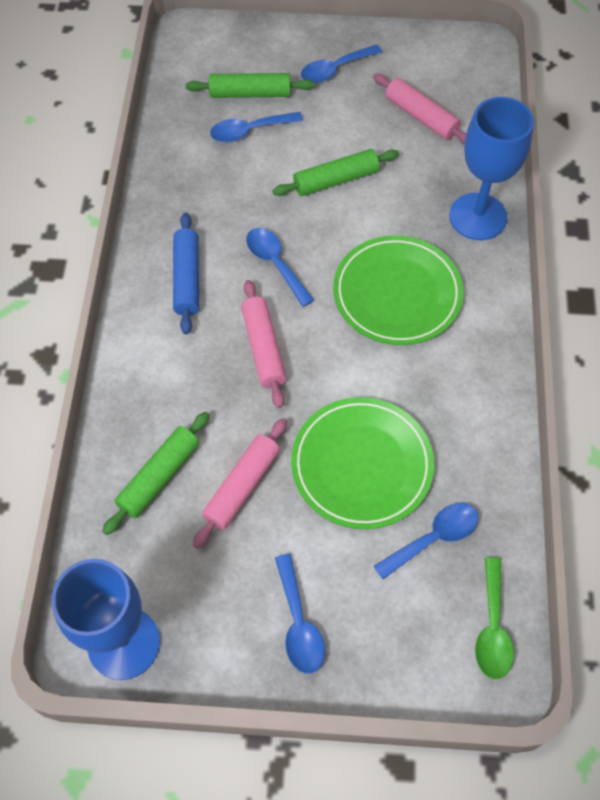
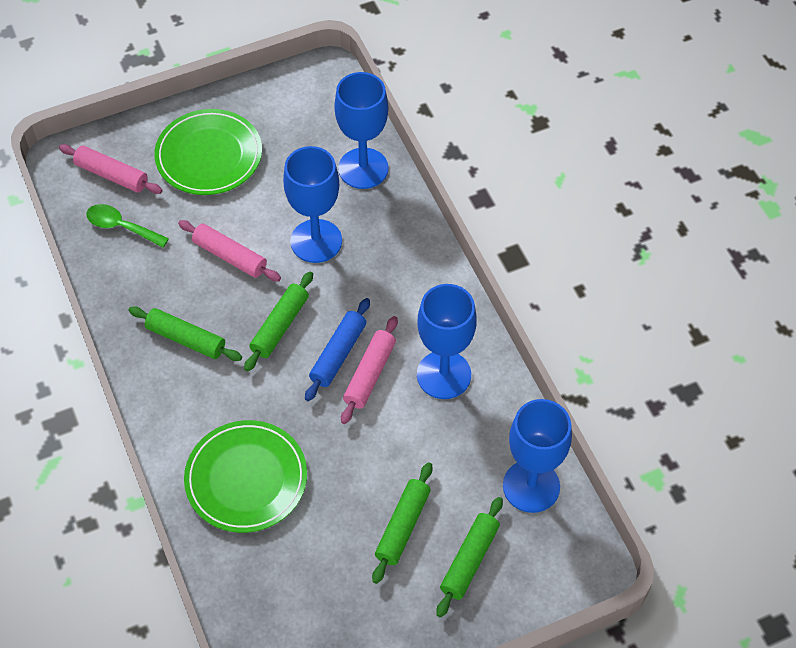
blue goblet: 2 -> 4
blue spoon: 5 -> 0
green rolling pin: 3 -> 4

